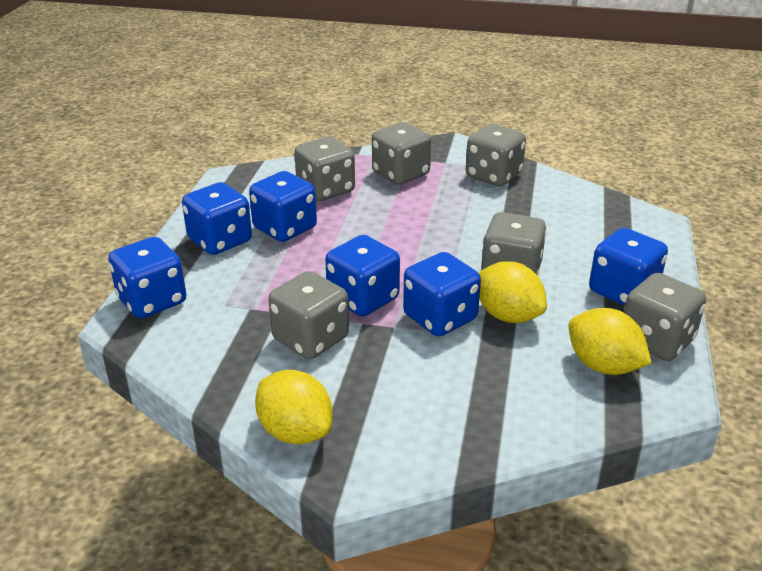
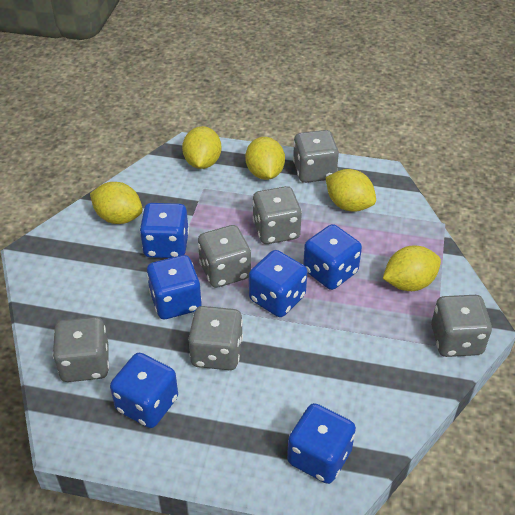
yellow lemon: 3 -> 5

